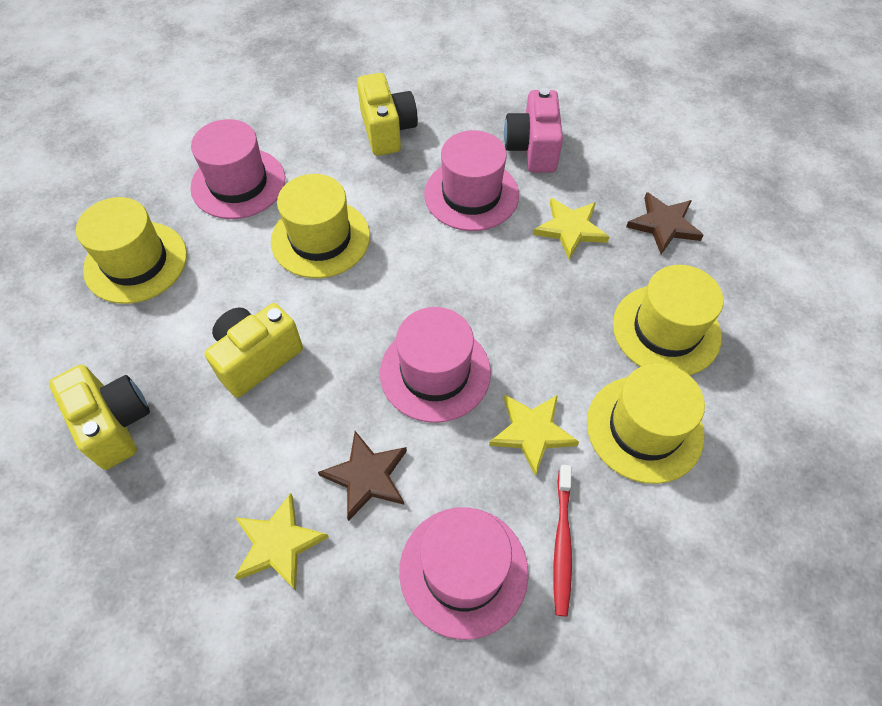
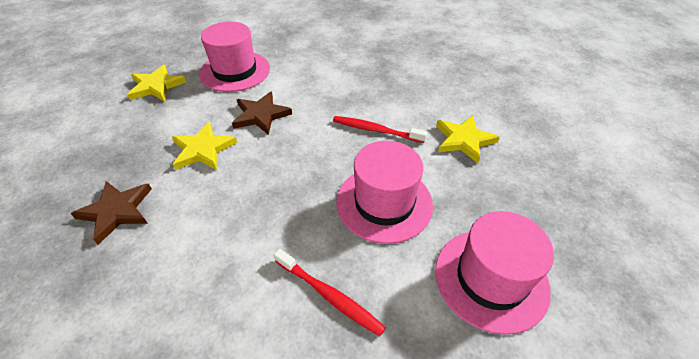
pink camera: 1 -> 0
pink hat: 4 -> 3
red toothbrush: 1 -> 2
yellow camera: 3 -> 0
yellow hat: 4 -> 0

